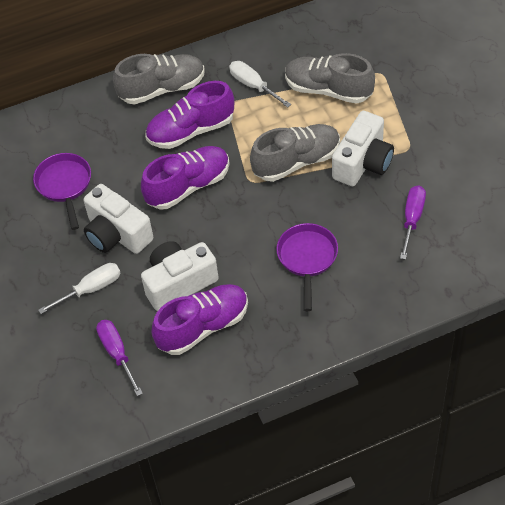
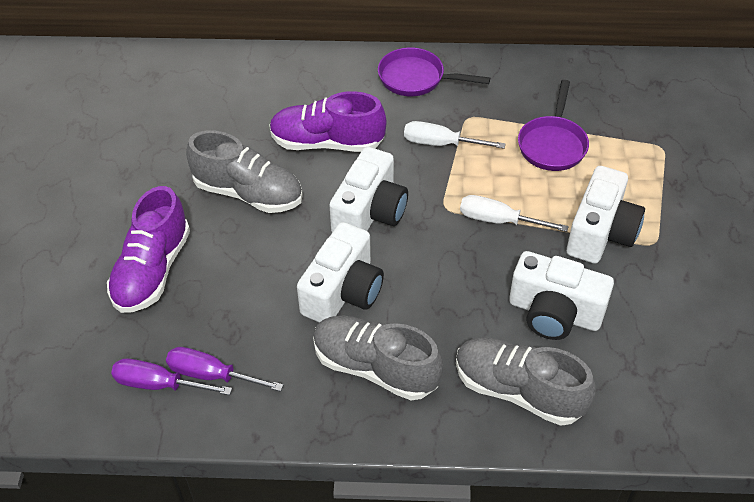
purple shoe: 3 -> 2
white camera: 3 -> 4

